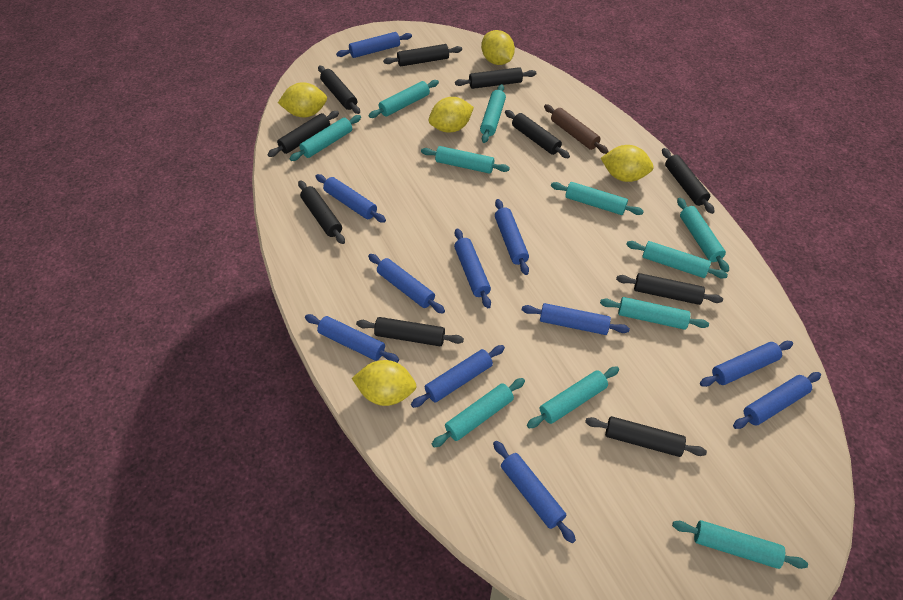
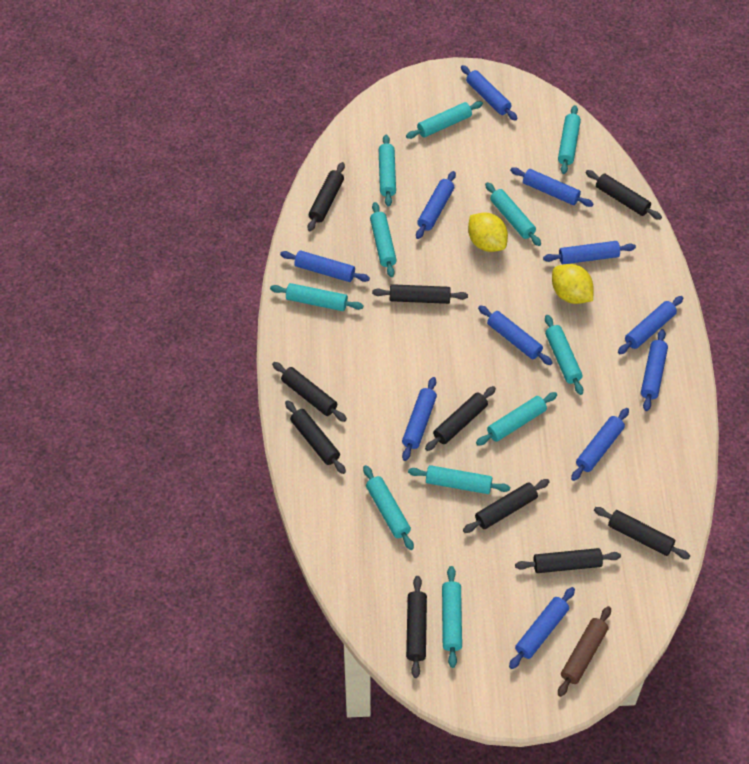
yellow lemon: 5 -> 2

